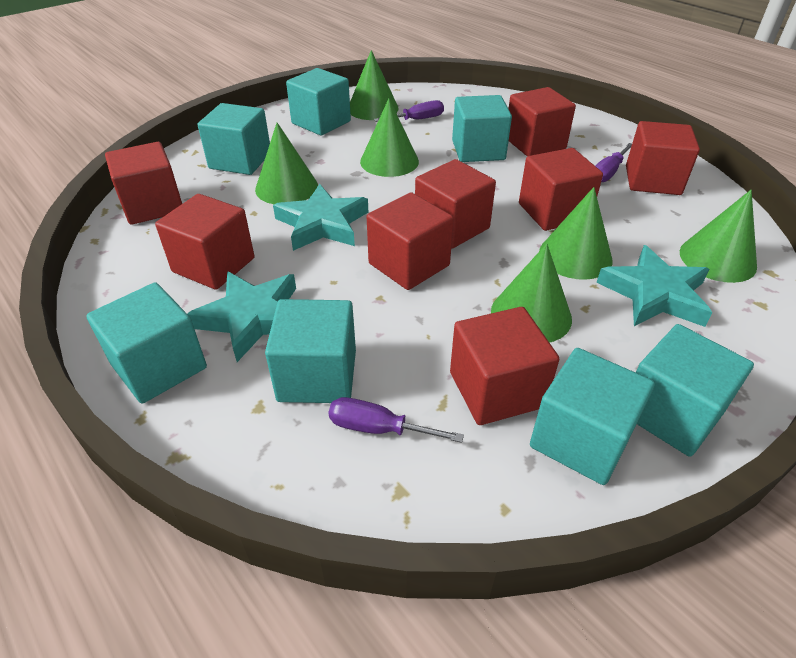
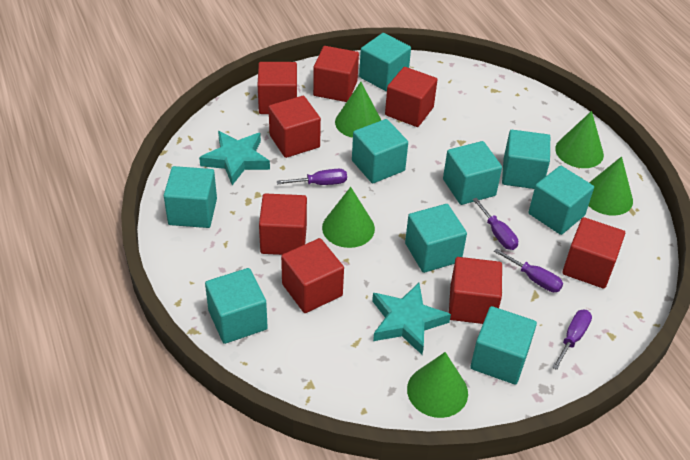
green cone: 6 -> 5
purple screwdriver: 3 -> 4
turquoise cube: 7 -> 9
turquoise star: 3 -> 2

